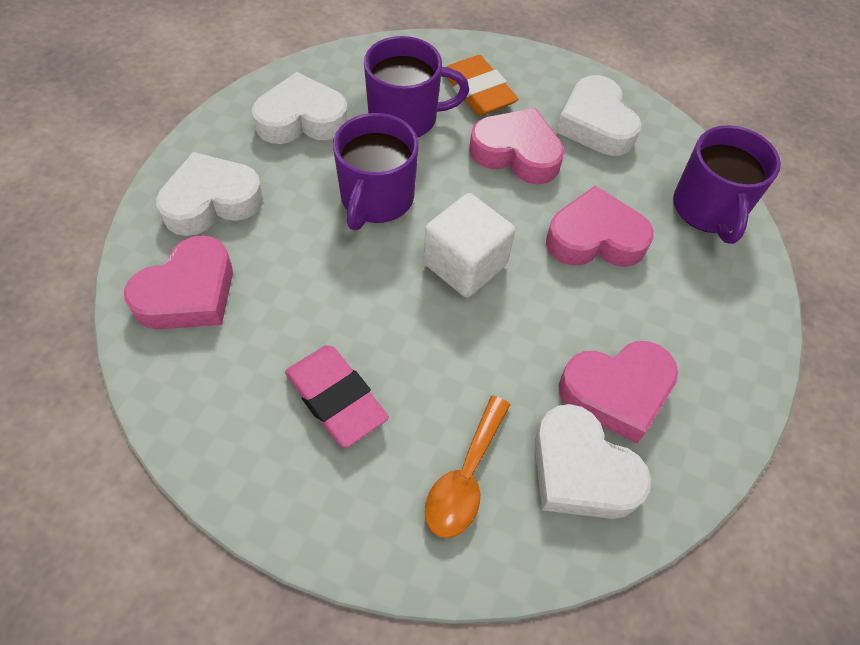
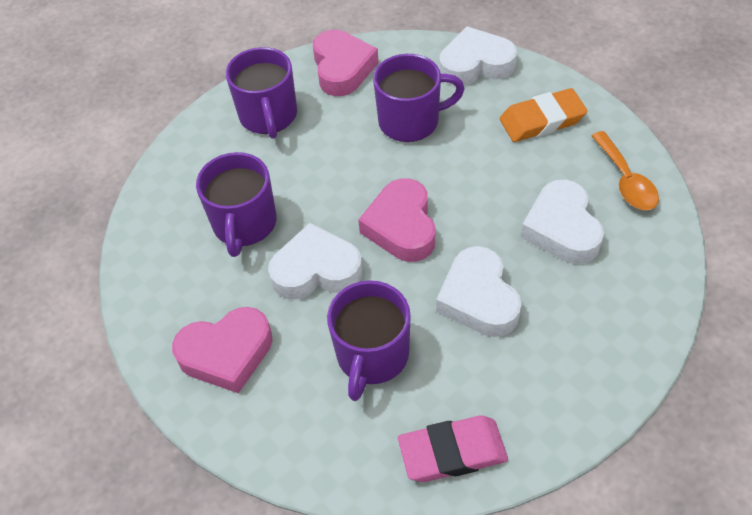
pink heart: 4 -> 3
purple mug: 3 -> 4
white cube: 1 -> 0

